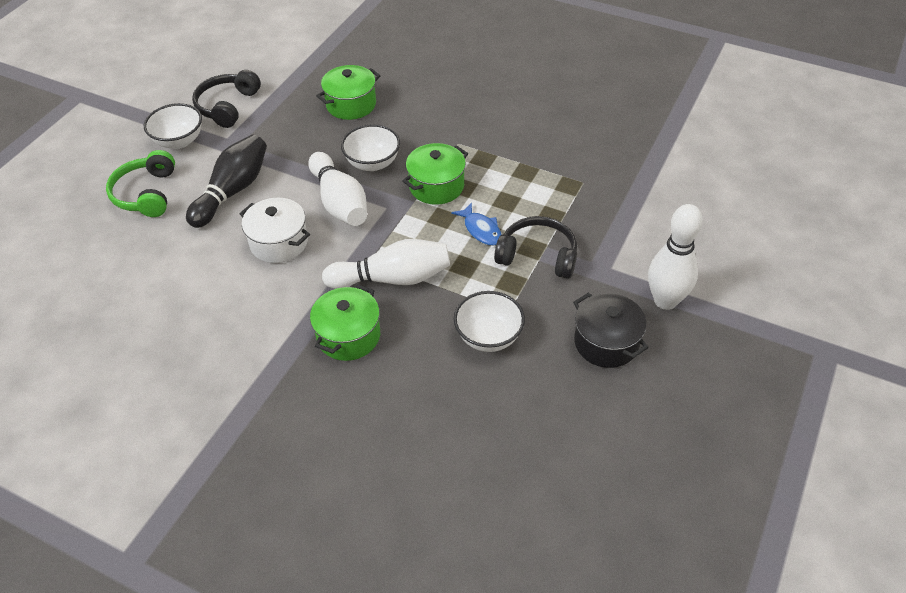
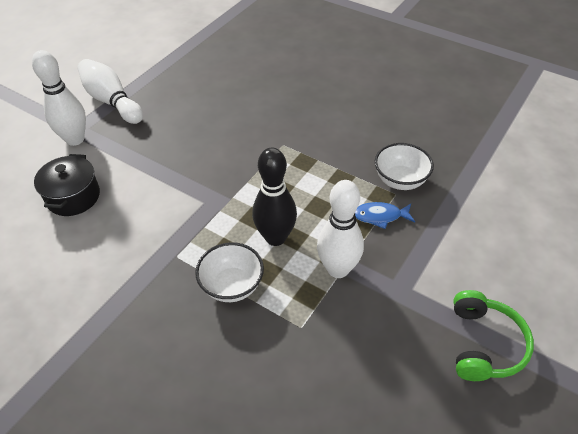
black headphones: 2 -> 0
green pot: 3 -> 0
white bowl: 3 -> 2
white pot: 1 -> 0

